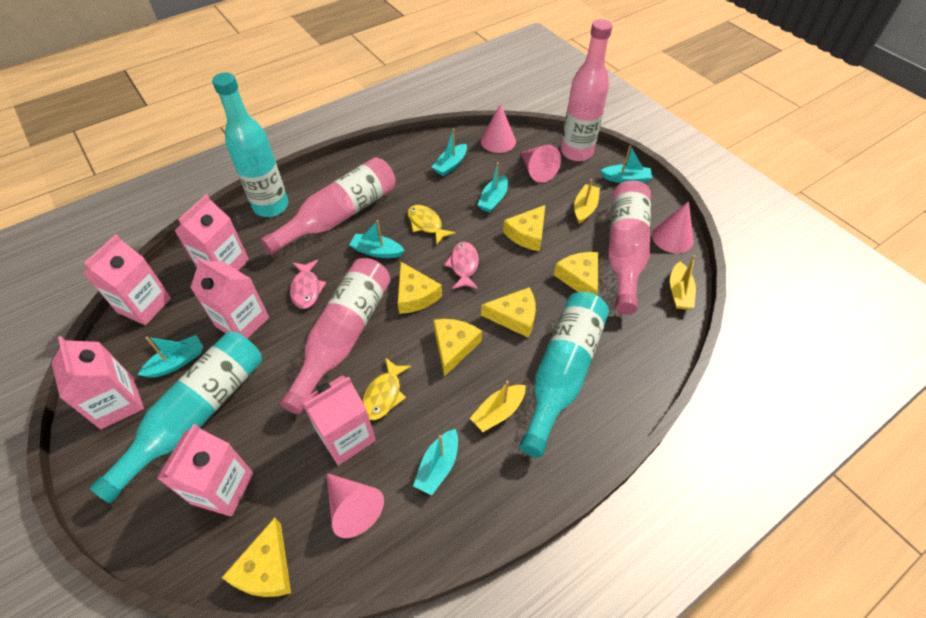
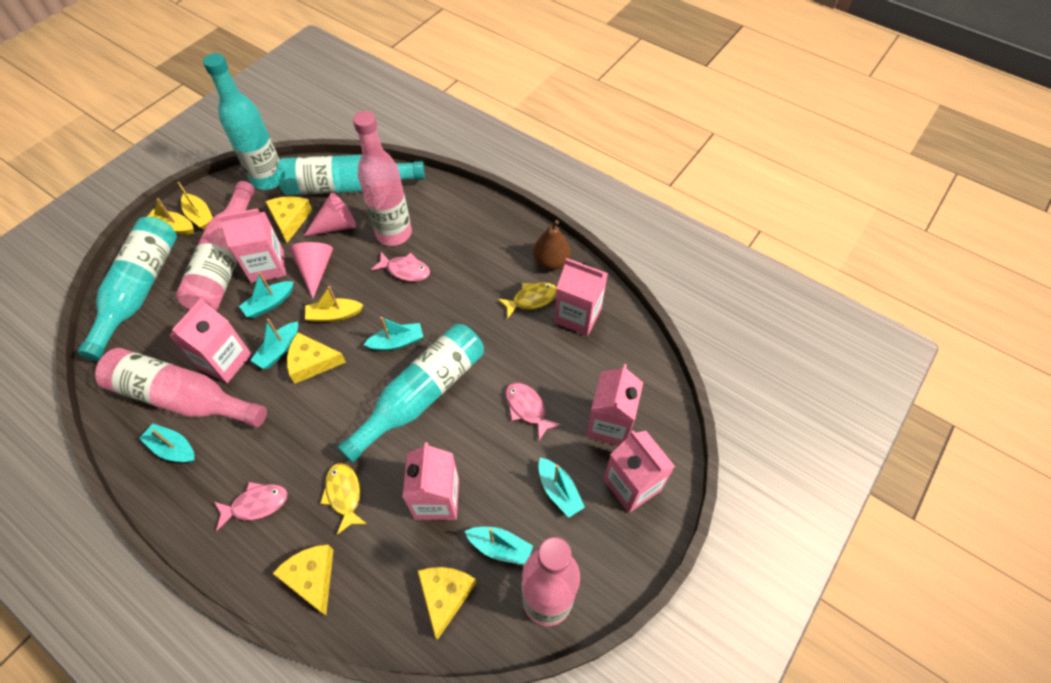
brown pear: 0 -> 1
pink cone: 4 -> 2
pink fish: 2 -> 3
turquoise bottle: 3 -> 4
yellow cheese: 6 -> 4

